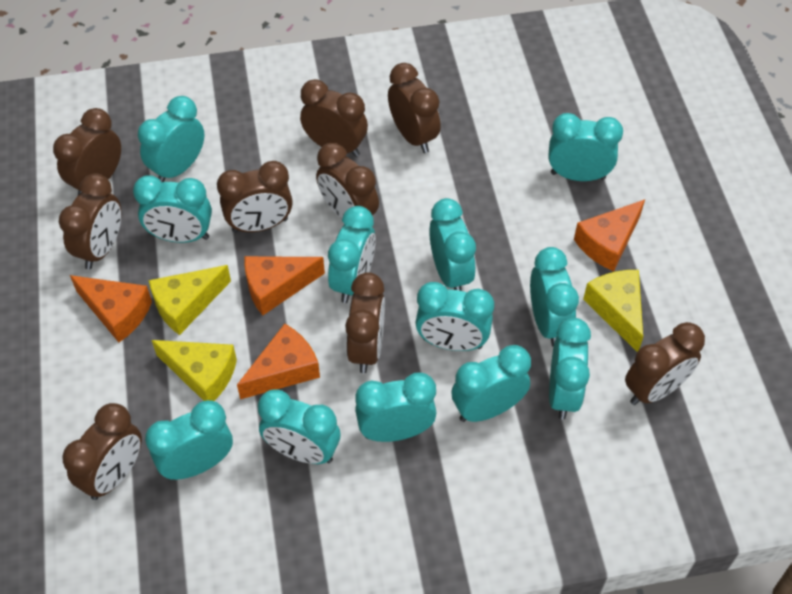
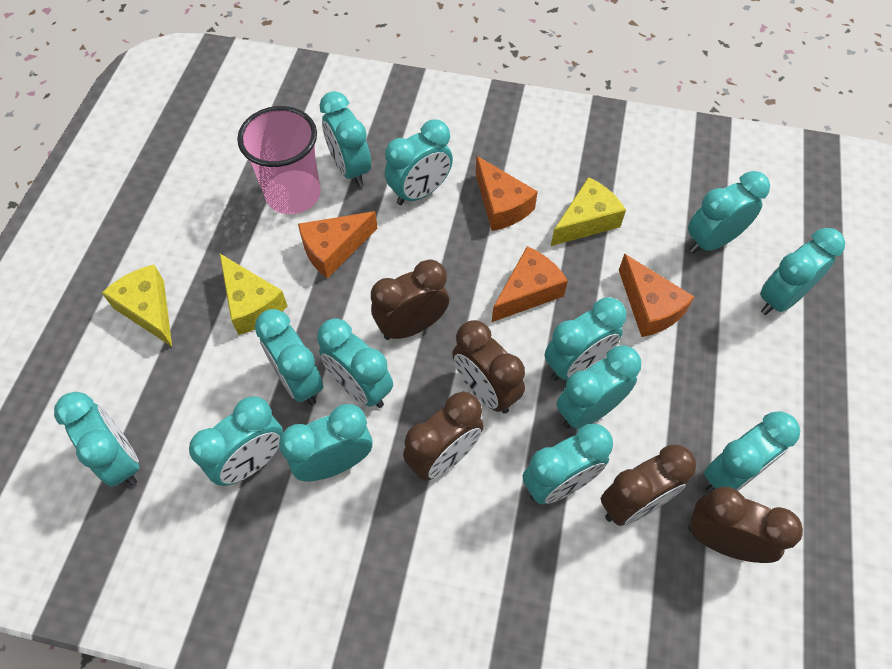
brown clock: 9 -> 5
pink cup: 0 -> 1
turquoise clock: 12 -> 13

